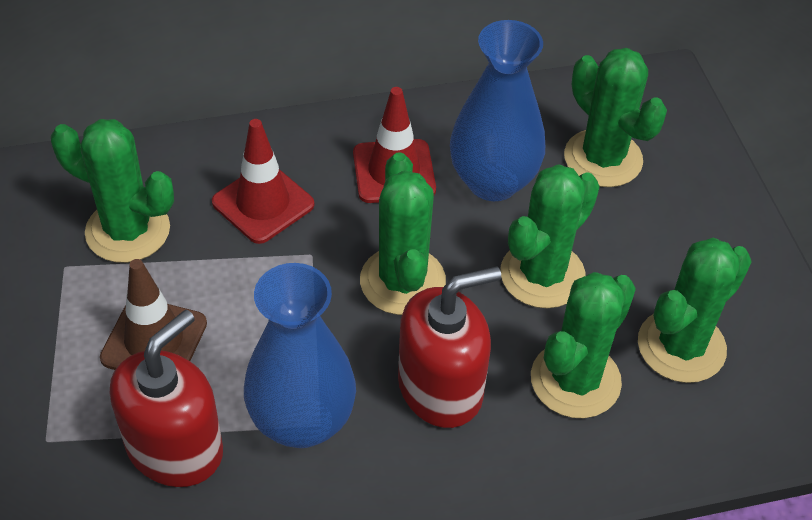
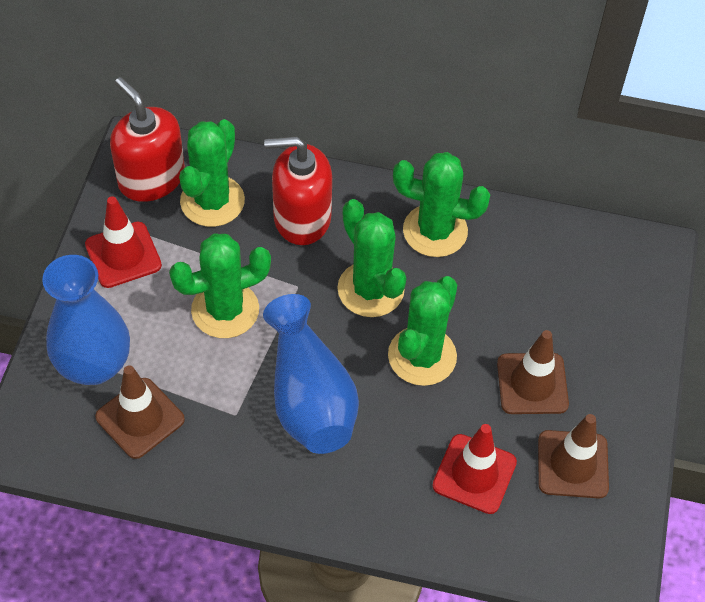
brown traffic cone: 1 -> 3
green cactus: 6 -> 5

